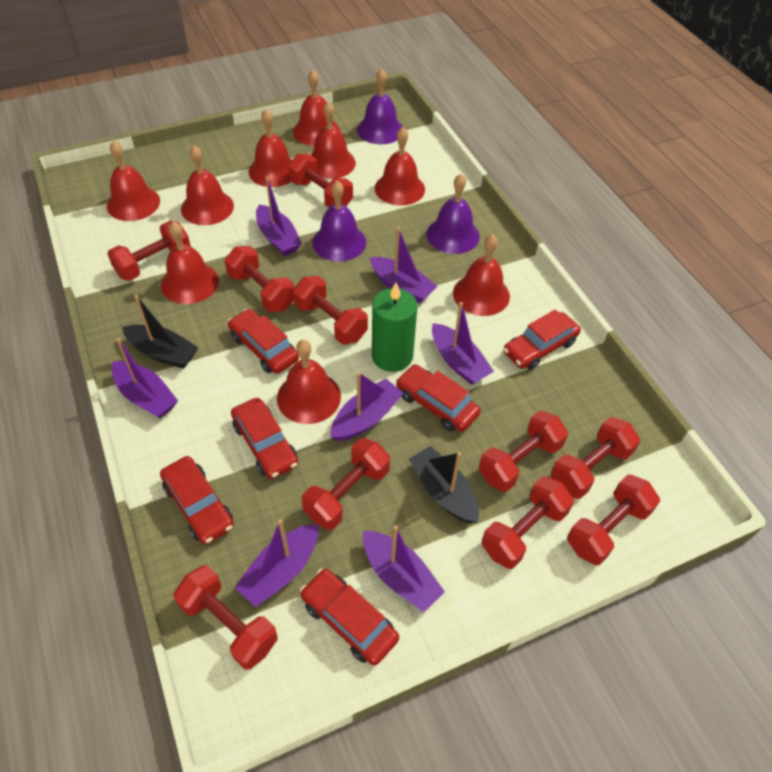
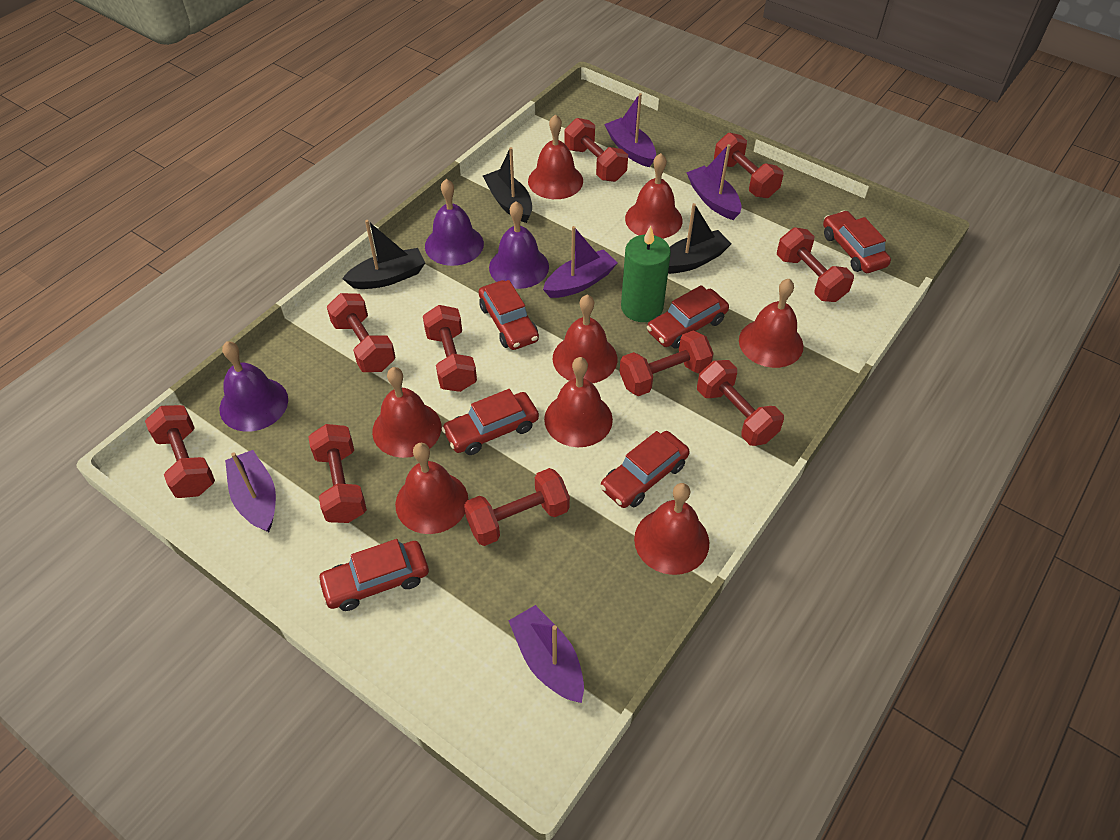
black boat: 2 -> 3
purple boat: 7 -> 5
red bell: 9 -> 8

